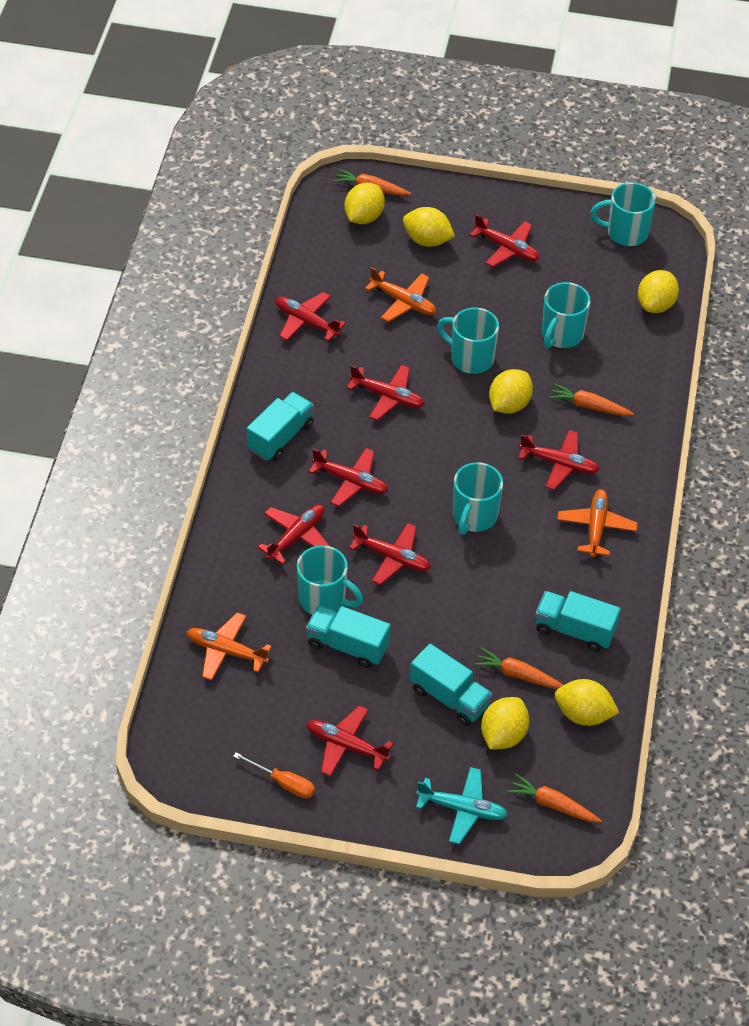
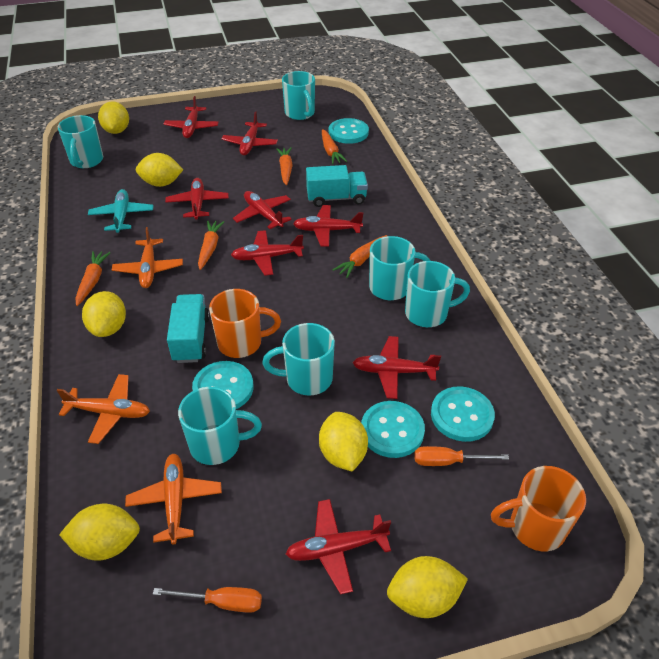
orange carrot: 4 -> 5
orange mug: 0 -> 2
orange screwdriver: 1 -> 2
turquoise button: 0 -> 4
turquoise mug: 5 -> 6
turquoise truck: 4 -> 2

